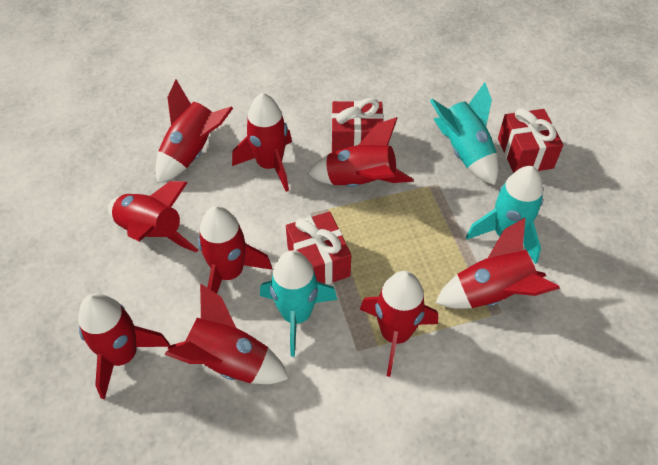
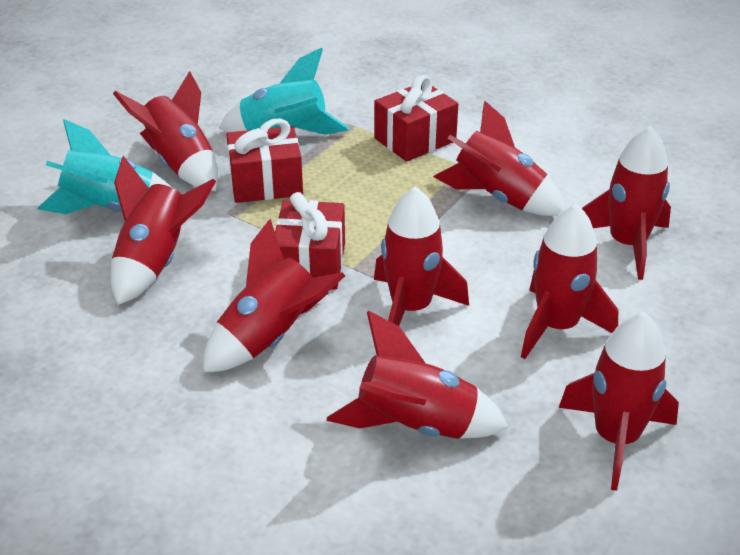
turquoise rocket: 3 -> 2

